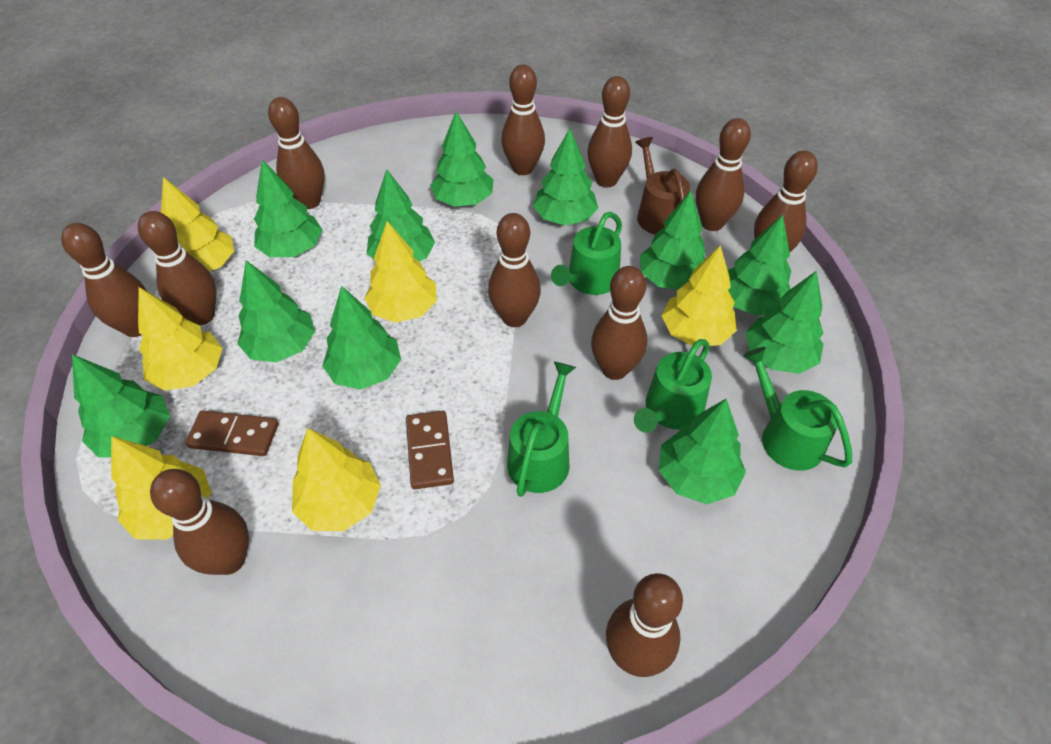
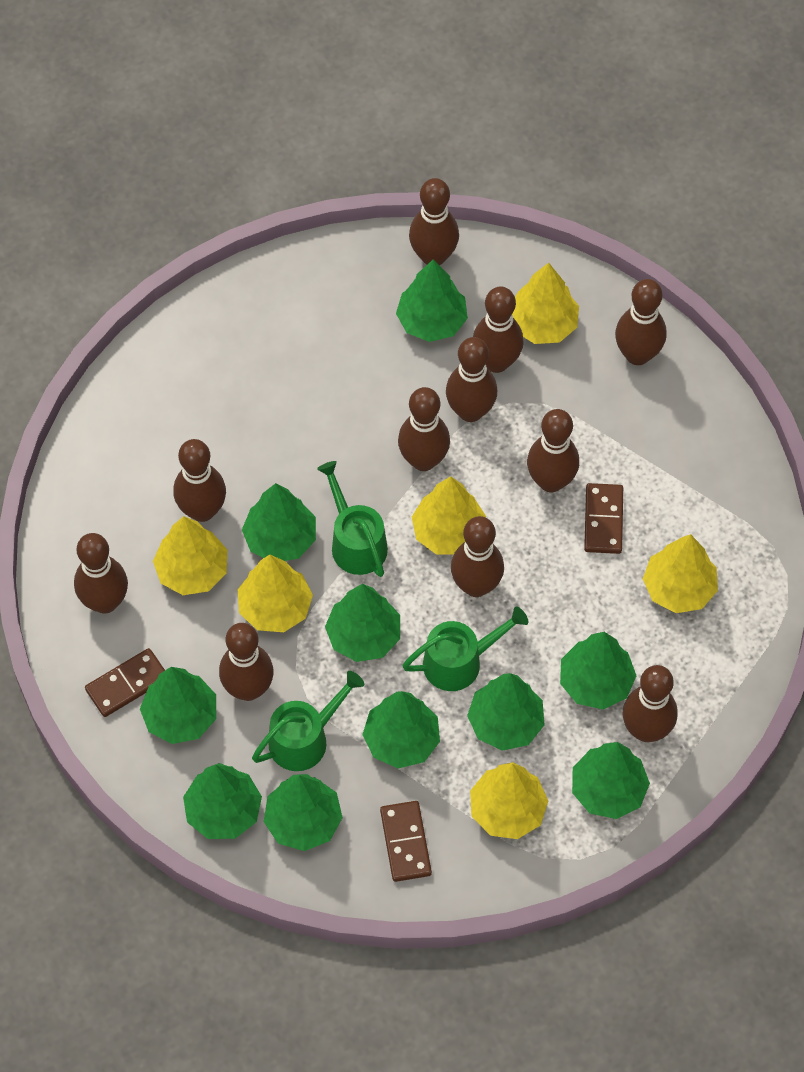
brown domino: 2 -> 3
brown watering can: 1 -> 0
green tree: 11 -> 10
green watering can: 4 -> 3

